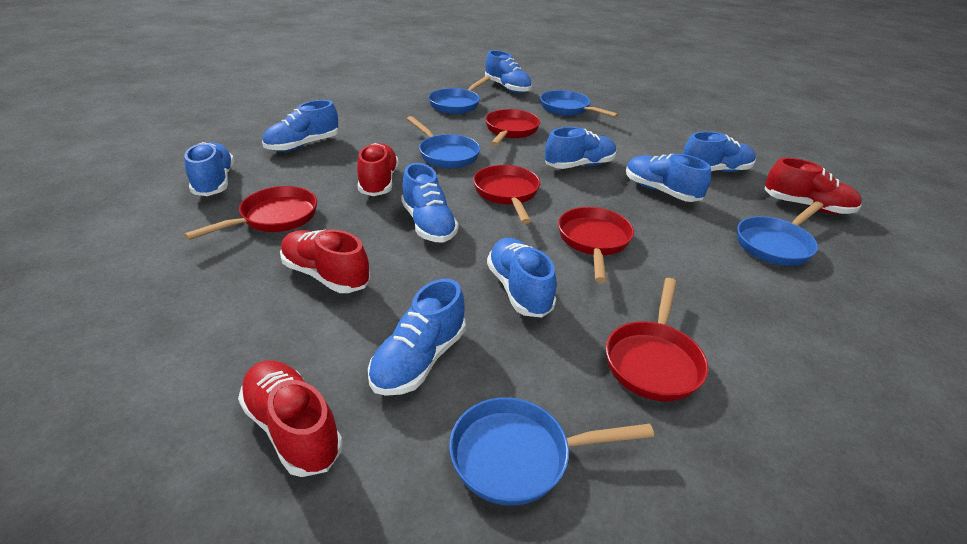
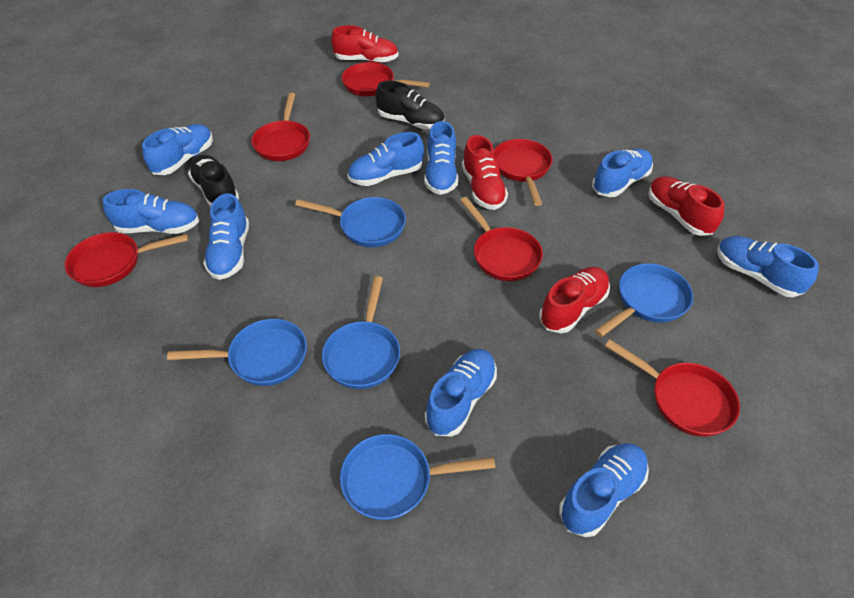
black shoe: 0 -> 2
red pan: 5 -> 6

